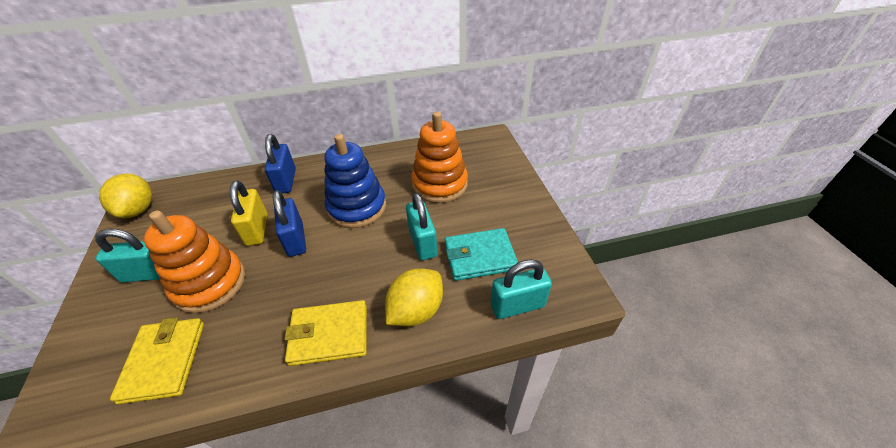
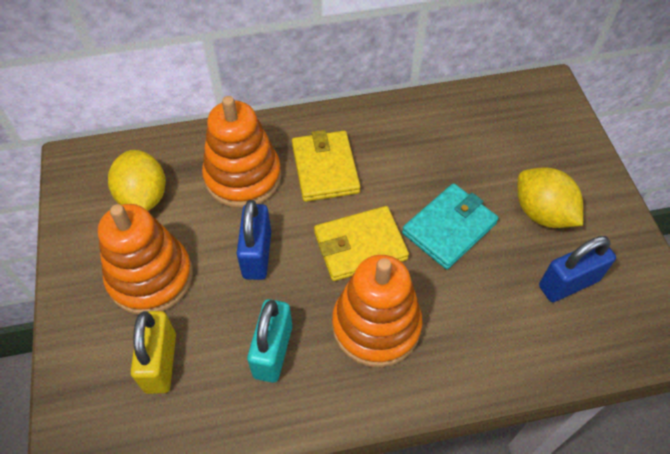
blue stacking toy: 1 -> 0
orange stacking toy: 2 -> 3
turquoise padlock: 3 -> 1

